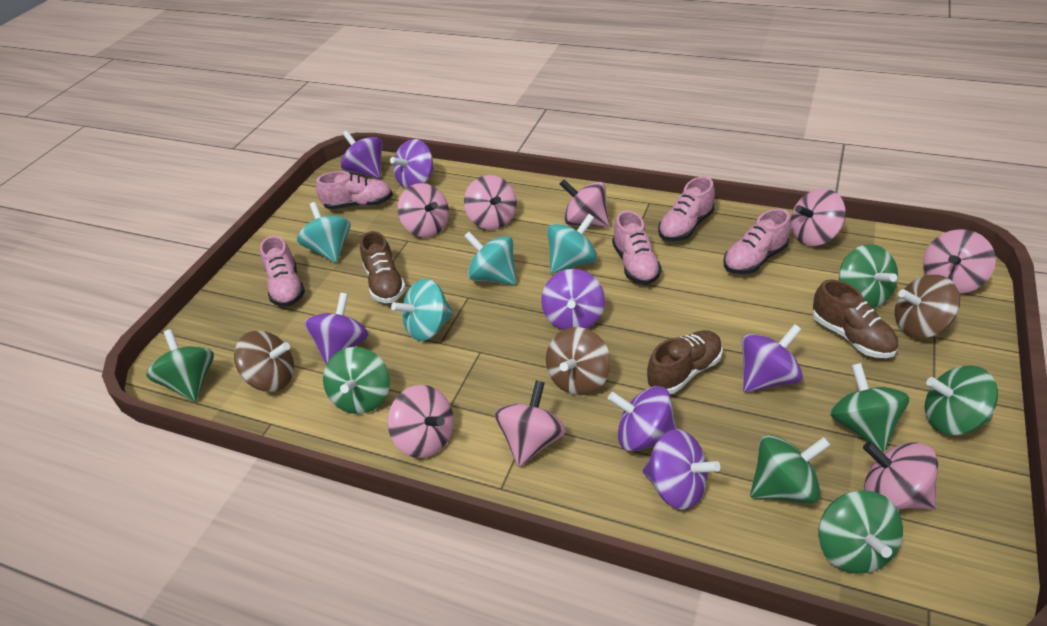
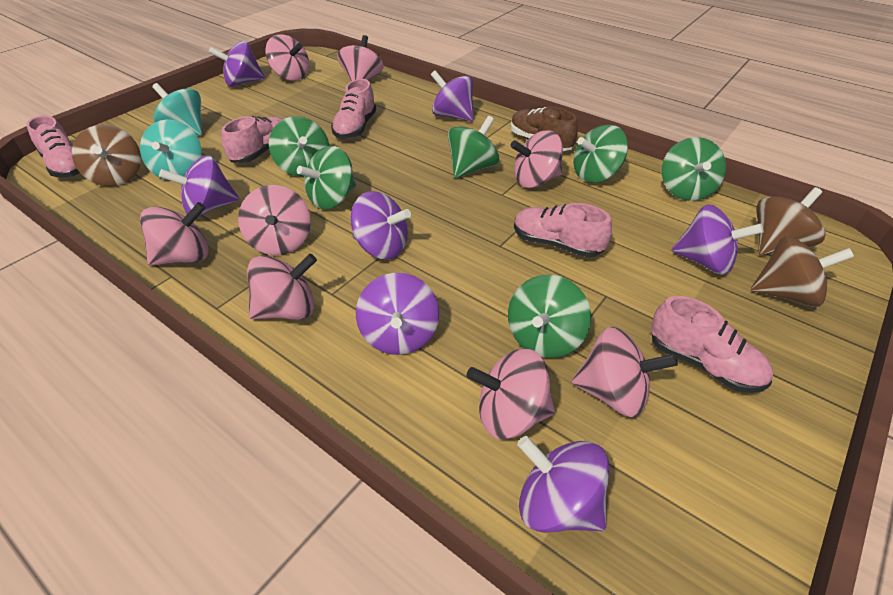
brown shoe: 3 -> 1
green spinning top: 7 -> 6
turquoise spinning top: 4 -> 2

